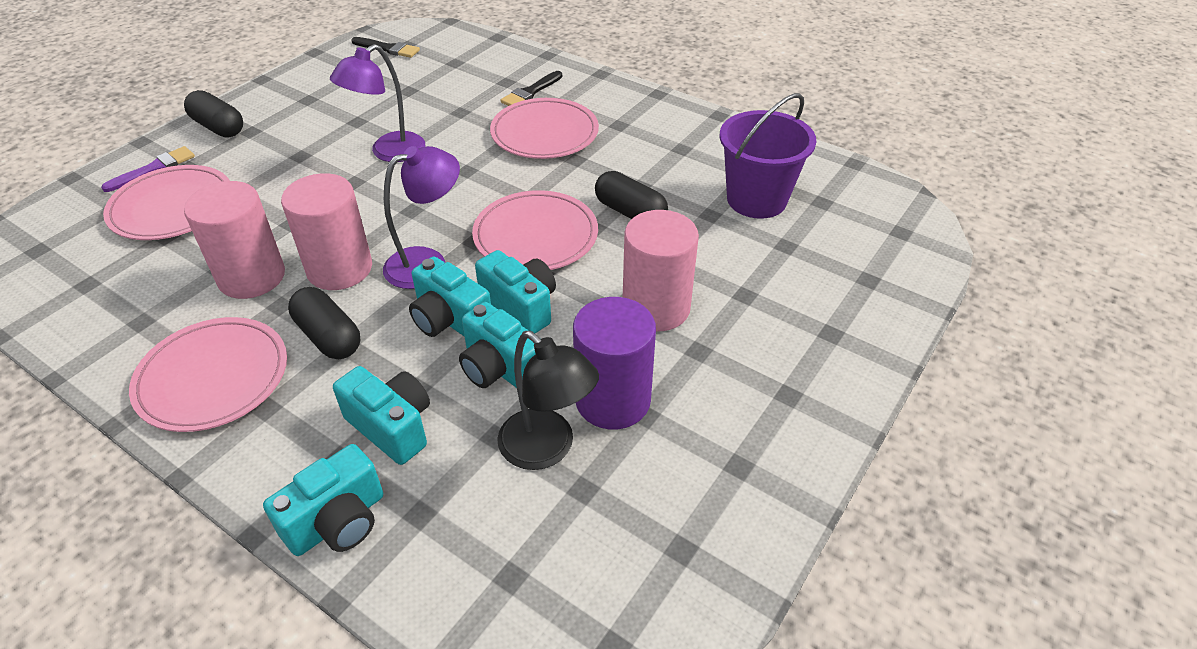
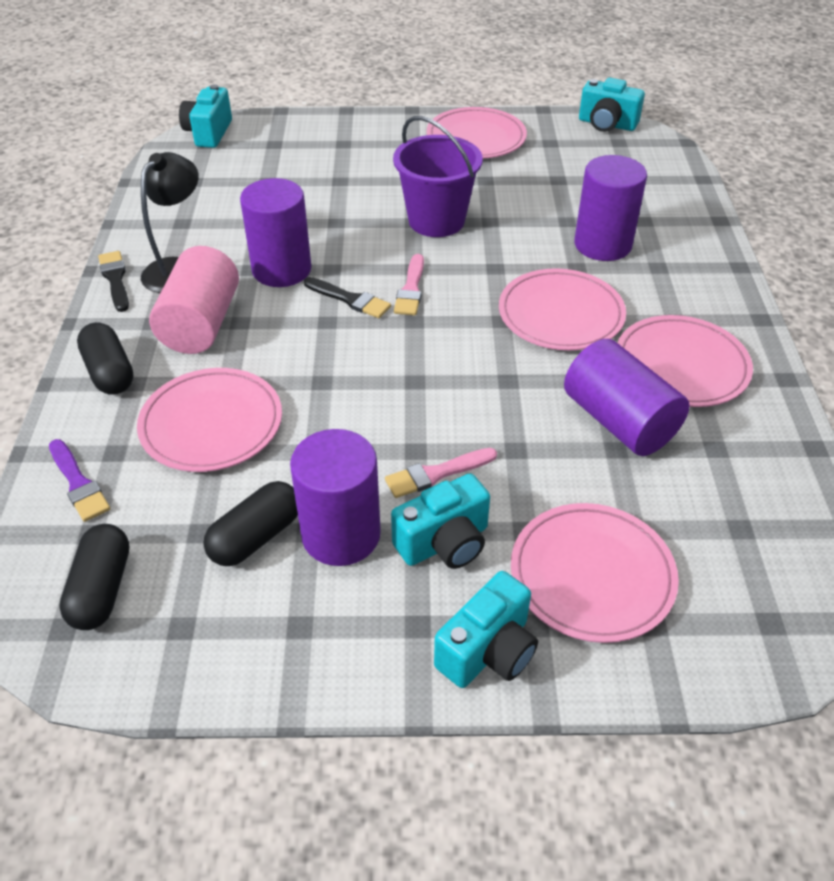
pink brush: 0 -> 2
pink cylinder: 3 -> 1
pink plate: 4 -> 5
purple cylinder: 1 -> 4
purple lamp: 2 -> 0
turquoise camera: 5 -> 4

